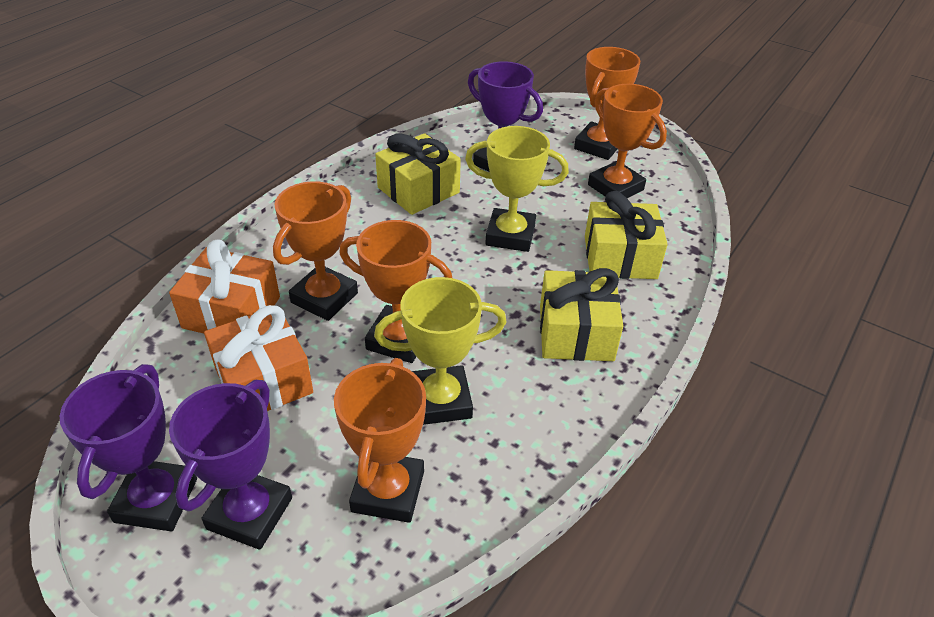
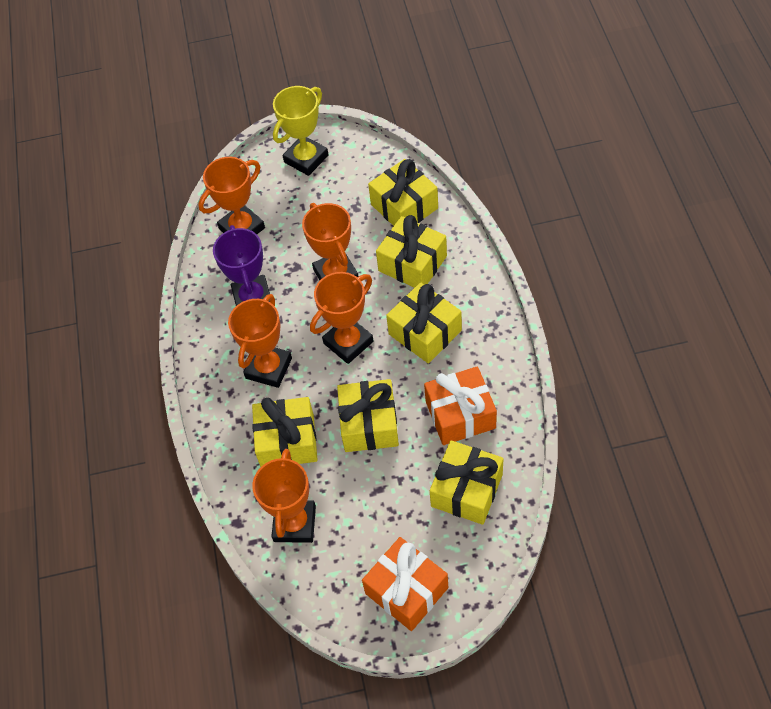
purple trophy: 3 -> 1
yellow gift: 3 -> 6
yellow trophy: 2 -> 1

